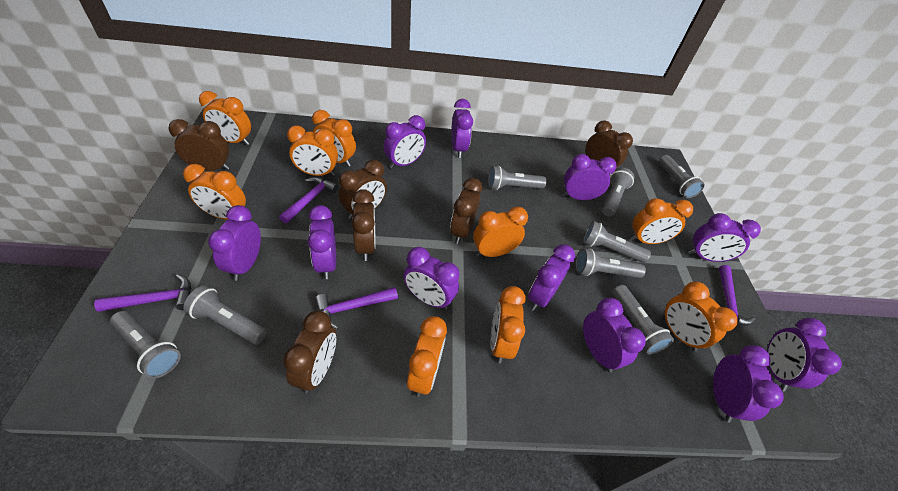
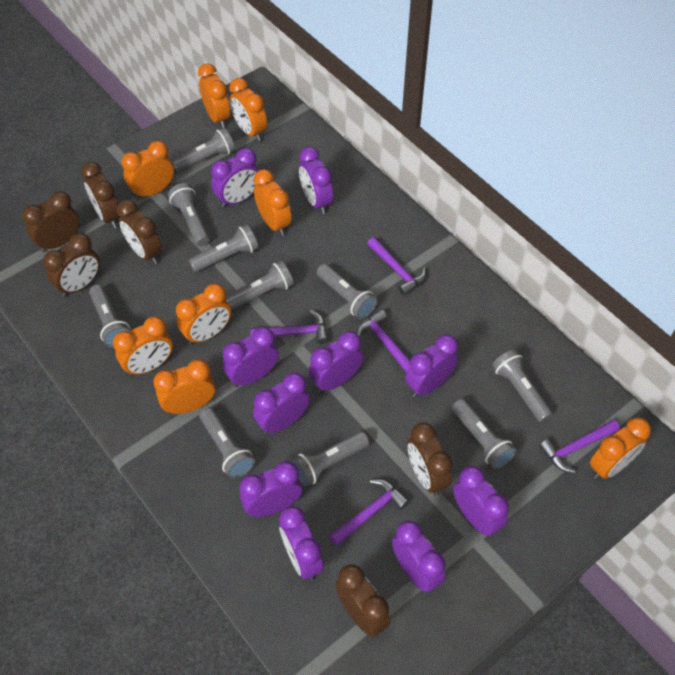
grey flashlight: 8 -> 10
orange clock: 9 -> 8
purple clock: 11 -> 10
purple hammer: 4 -> 5

